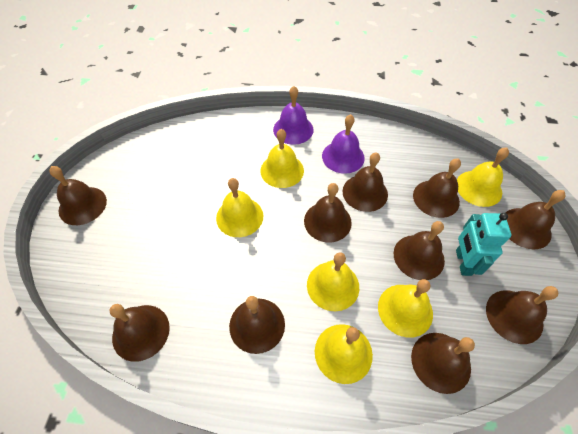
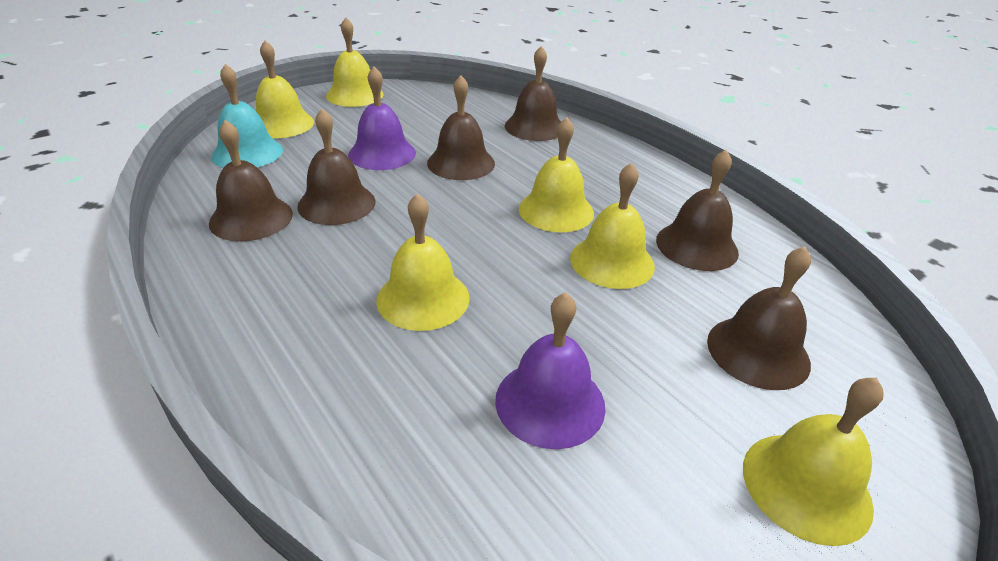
brown bell: 10 -> 6
turquoise bell: 0 -> 1
turquoise robot: 1 -> 0

